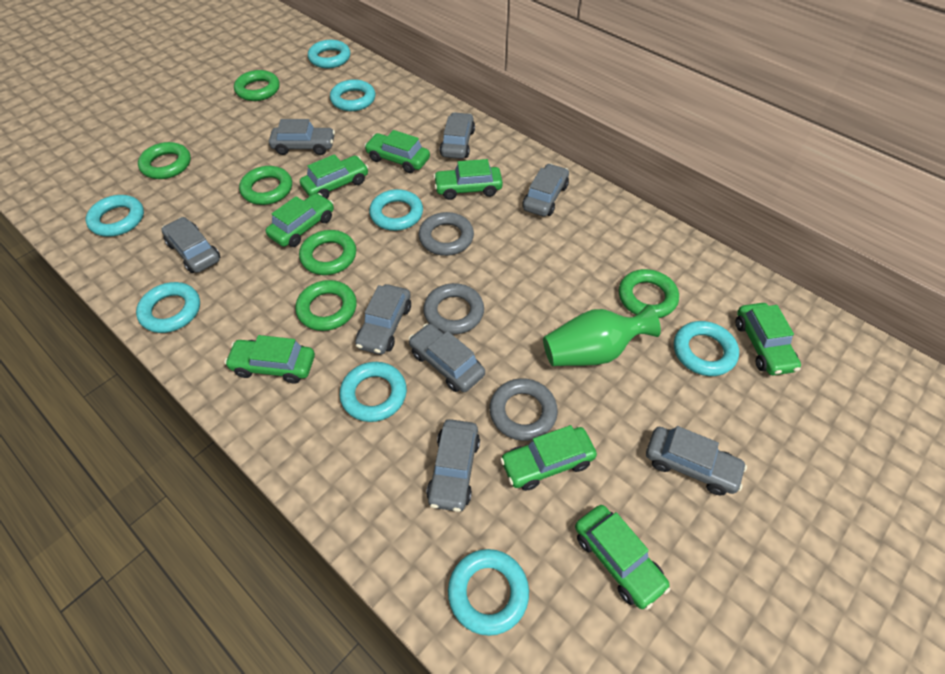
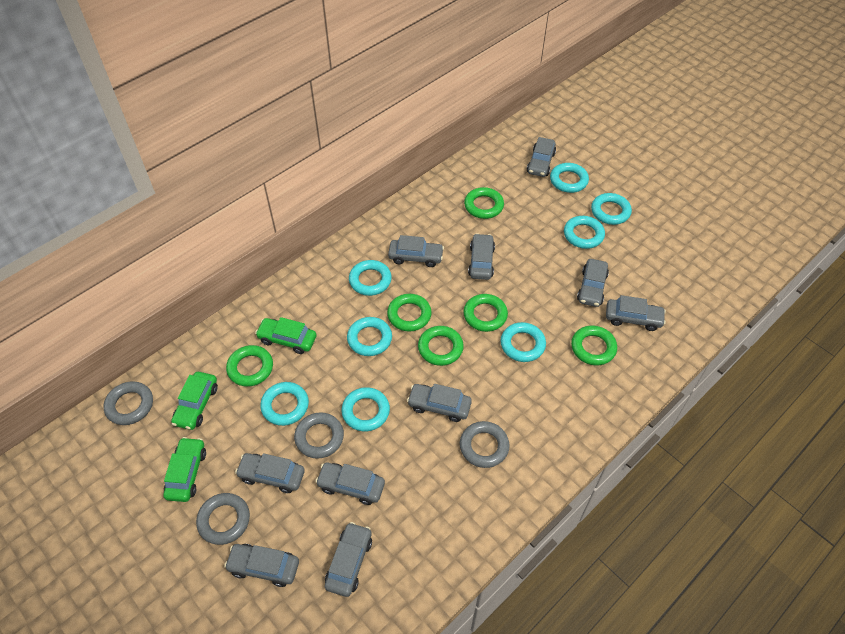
green car: 8 -> 3
green vase: 1 -> 0
grey car: 8 -> 10
grey ring: 3 -> 4

